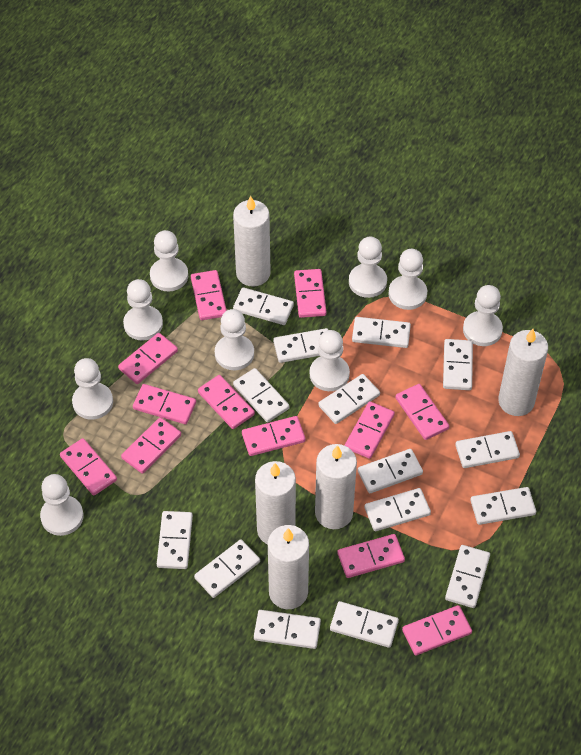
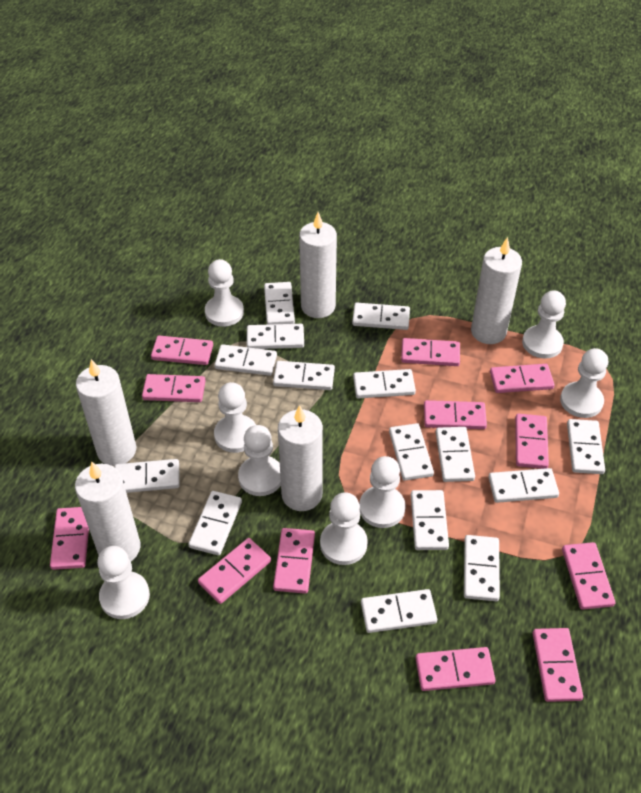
white pawn: 9 -> 8

